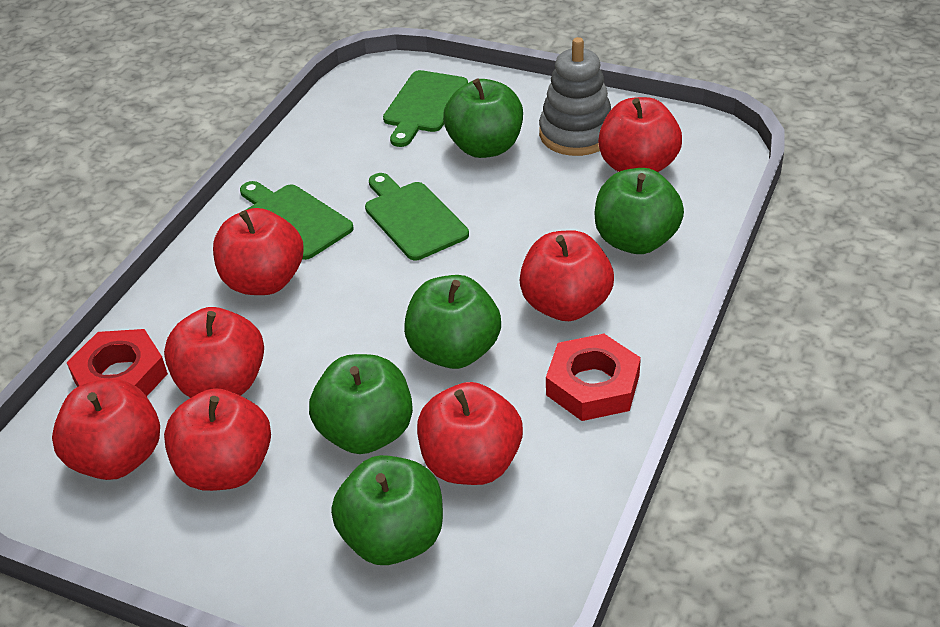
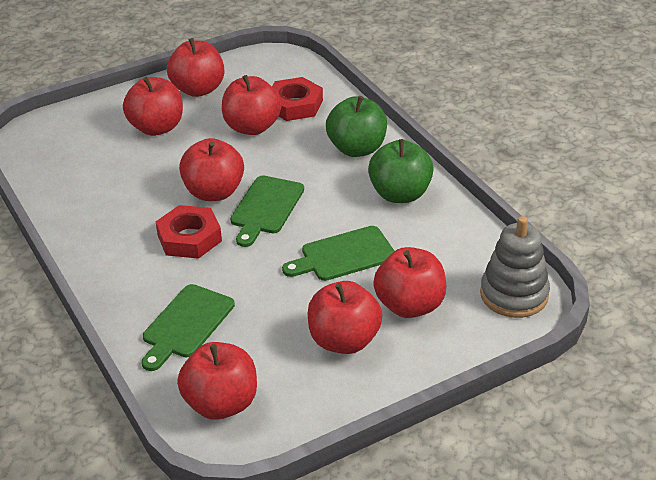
green apple: 5 -> 2

